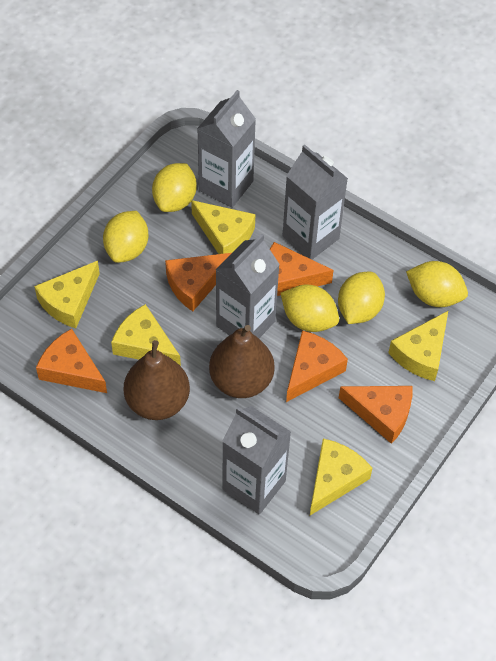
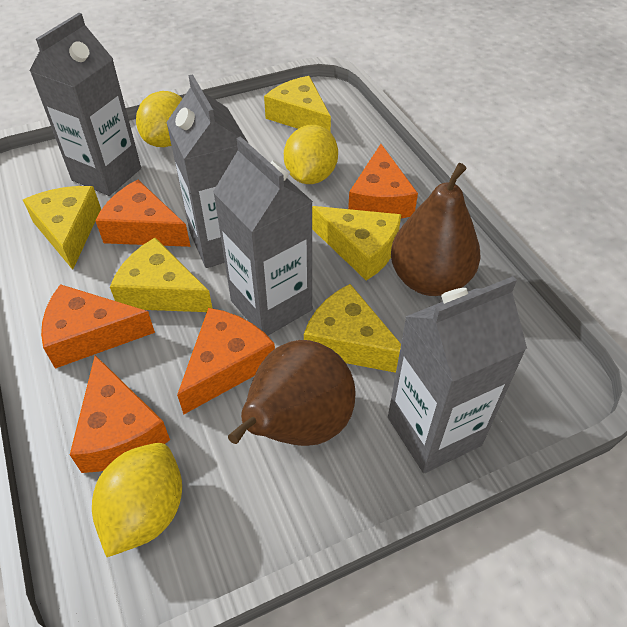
yellow lemon: 5 -> 3

